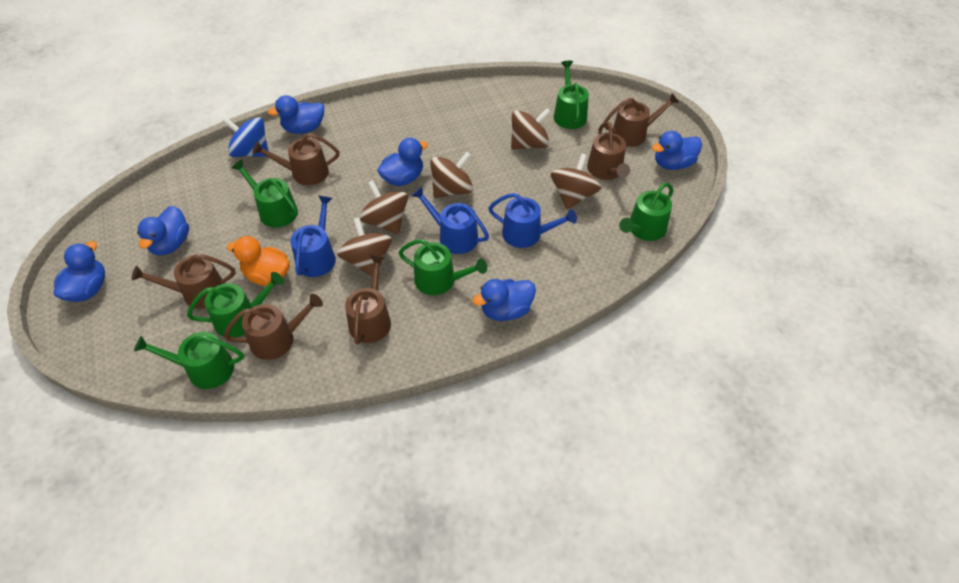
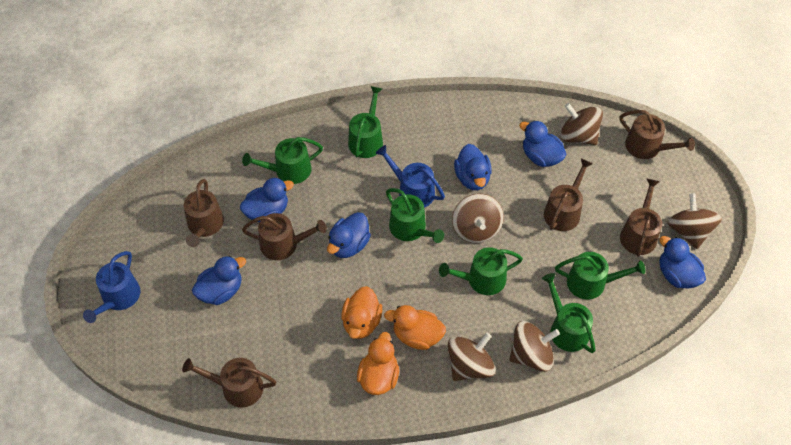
blue spinning top: 1 -> 0
blue watering can: 3 -> 2
orange duck: 1 -> 3

